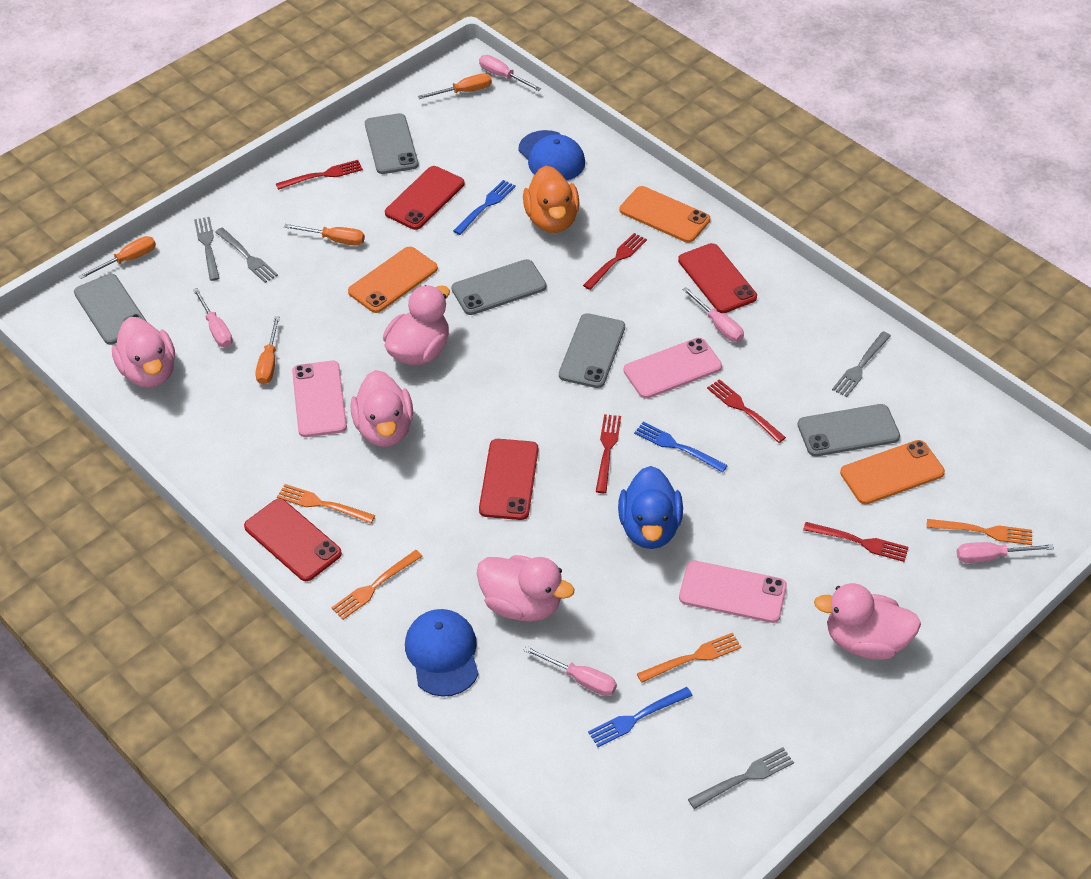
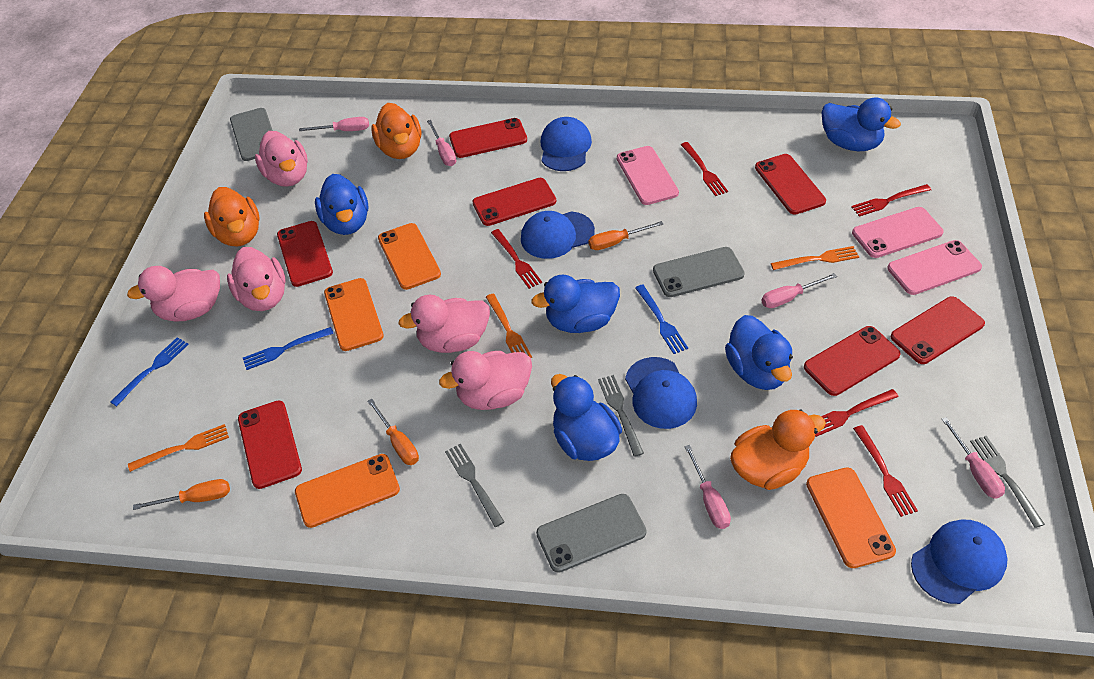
blue cap: 2 -> 4
blue duck: 1 -> 5
grey fork: 4 -> 3
grey phone: 5 -> 3
orange duck: 1 -> 3
orange fork: 4 -> 3
orange phone: 3 -> 4
orange screwdriver: 4 -> 3
red phone: 4 -> 7

